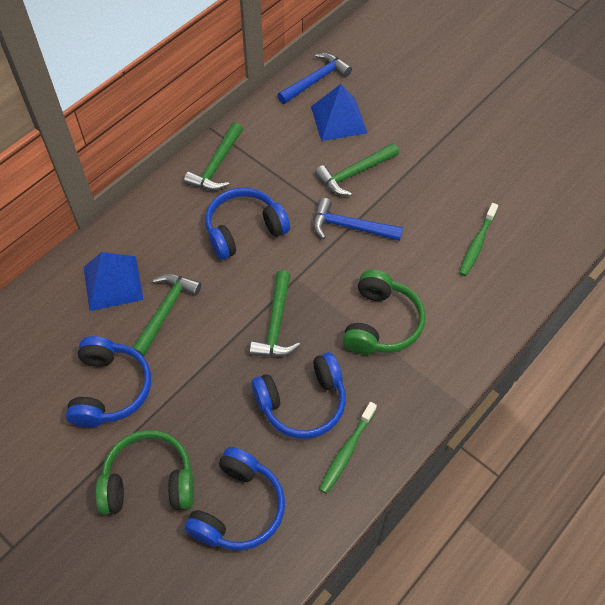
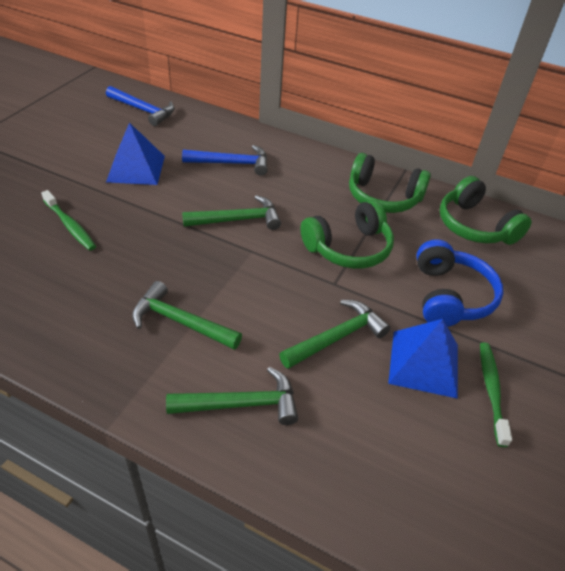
blue headphones: 4 -> 1
green headphones: 2 -> 3

